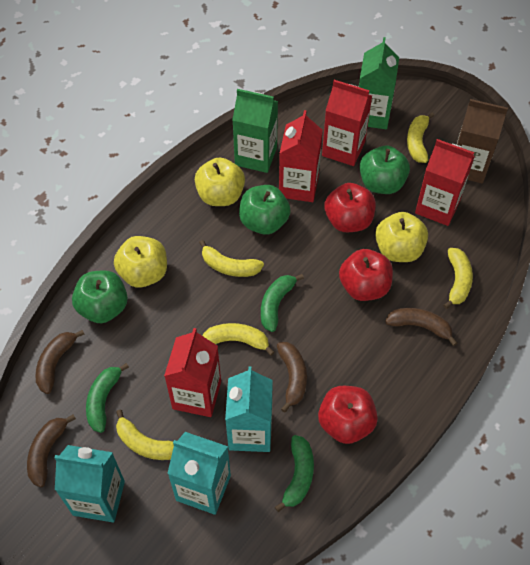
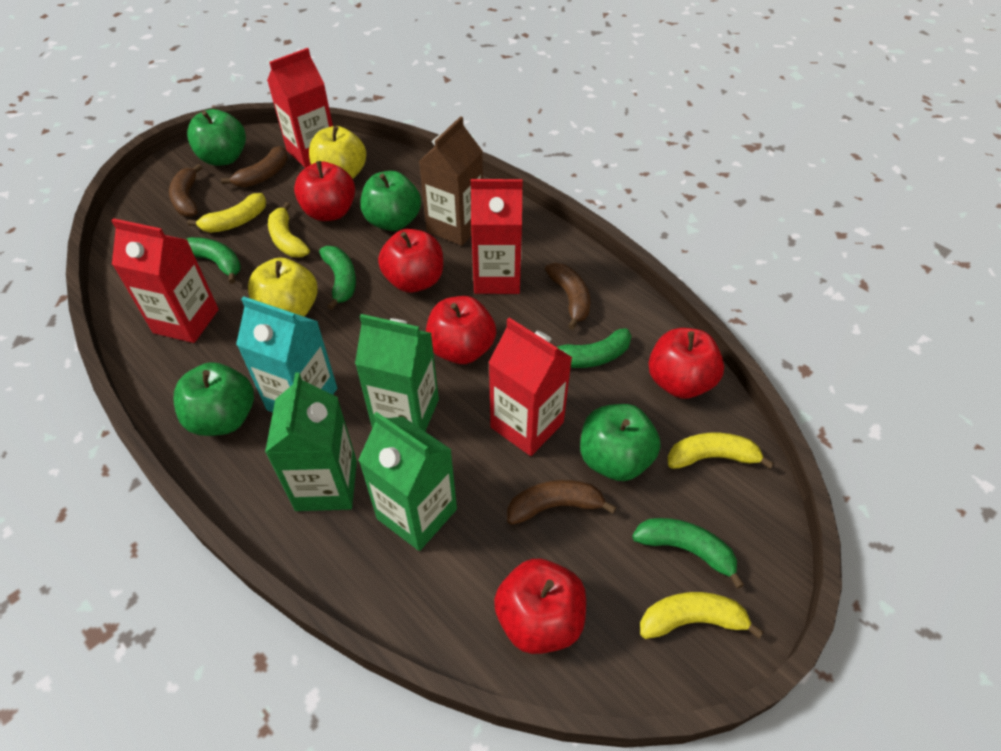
green apple: 3 -> 4
green banana: 3 -> 4
green carton: 2 -> 3
red apple: 3 -> 5
turquoise carton: 3 -> 1
yellow apple: 3 -> 2
yellow banana: 5 -> 4

